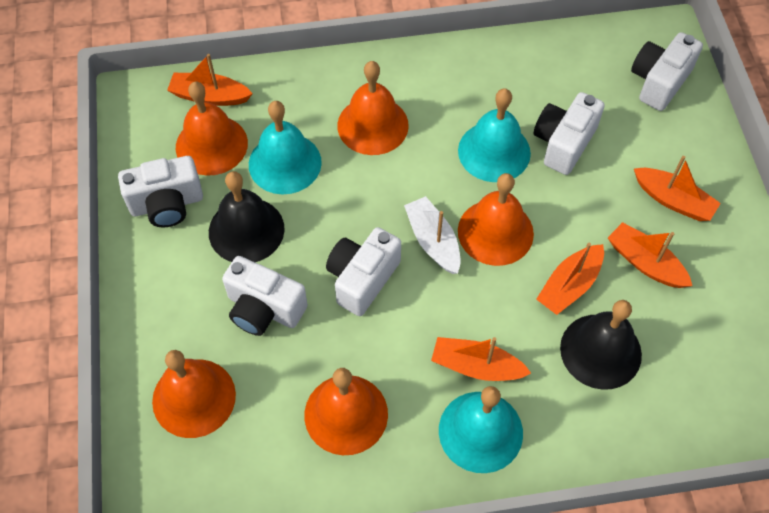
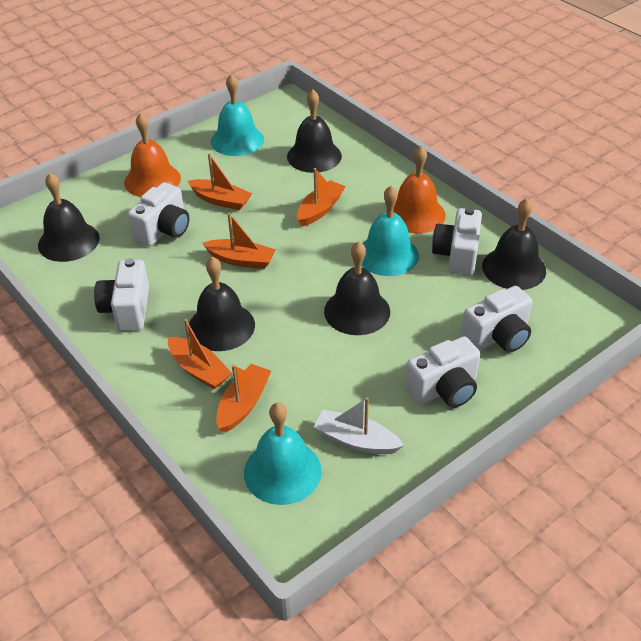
black bell: 2 -> 5
orange bell: 5 -> 2

